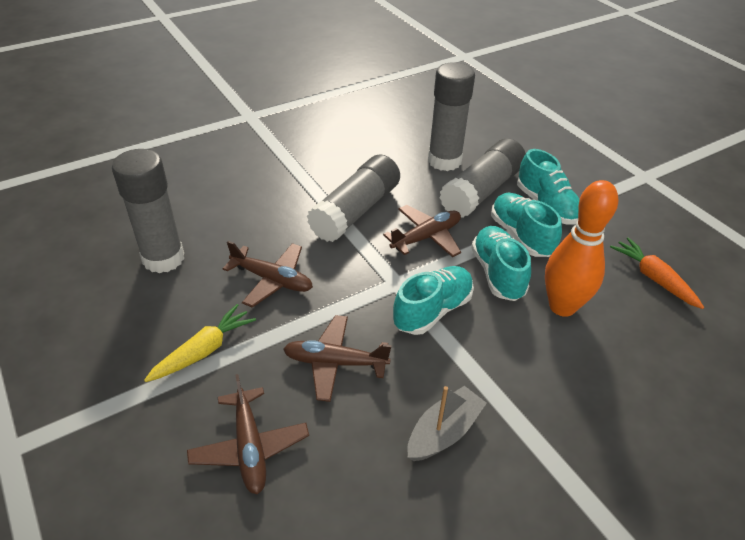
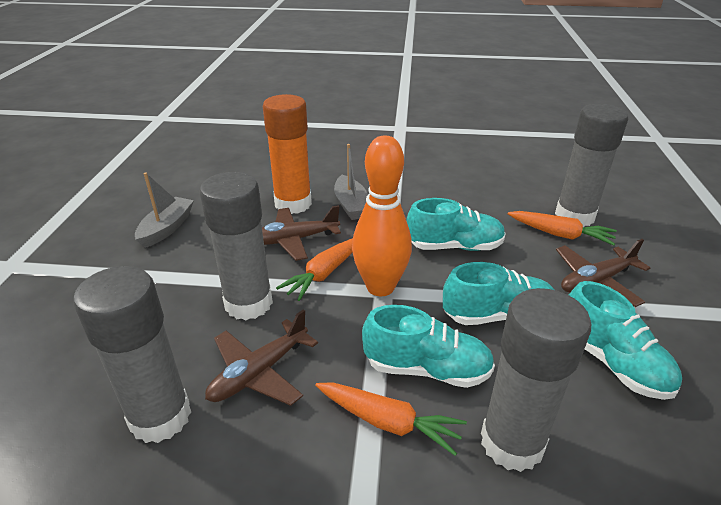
brown plane: 4 -> 3
grey boat: 1 -> 2
orange carrot: 1 -> 3
orange glue stick: 0 -> 1
yellow carrot: 1 -> 0

